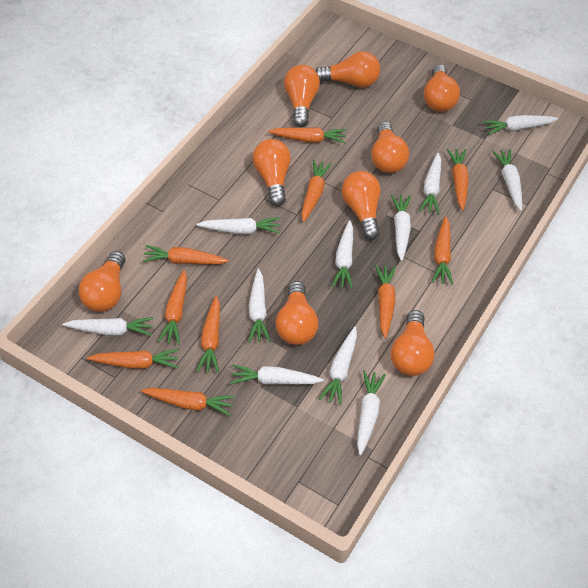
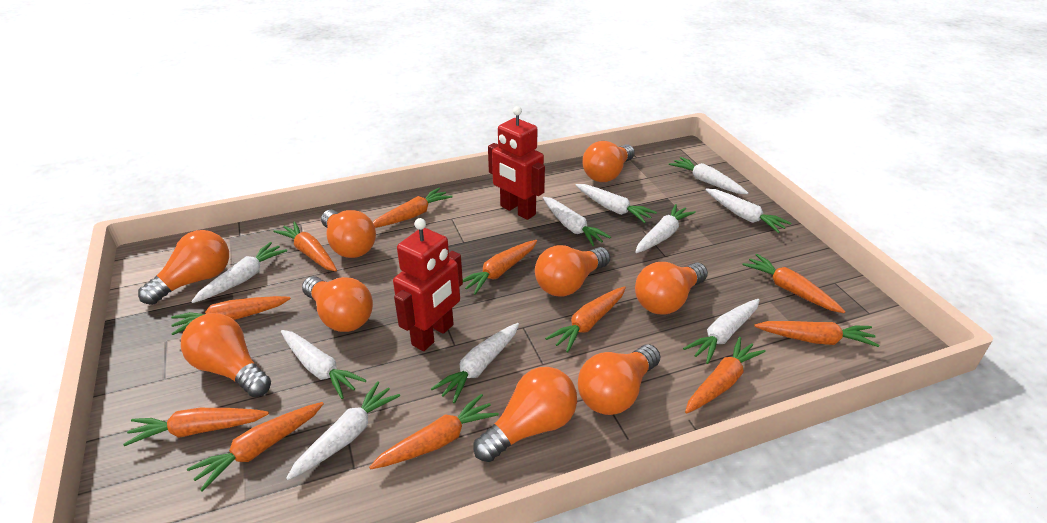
orange carrot: 10 -> 11
red robot: 0 -> 2
white carrot: 11 -> 10

